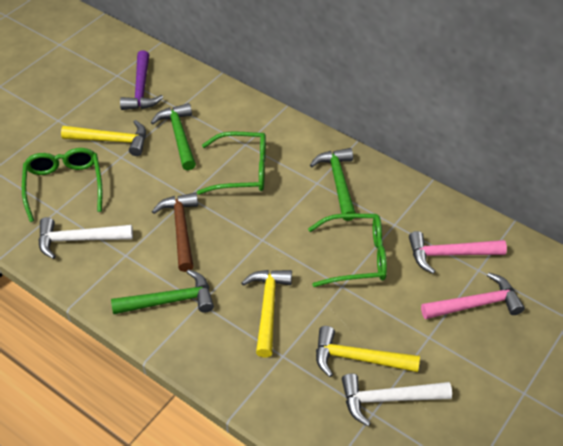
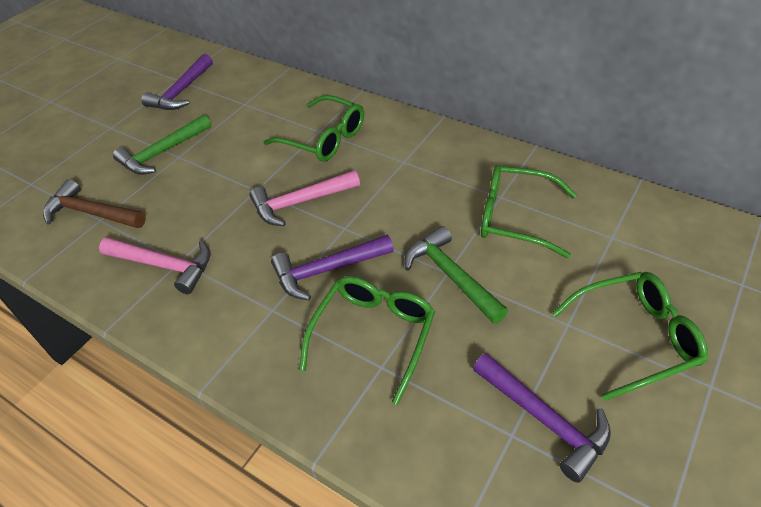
green glasses: 3 -> 4
green hammer: 3 -> 2
purple hammer: 1 -> 3
white hammer: 2 -> 0
yellow hammer: 3 -> 0

